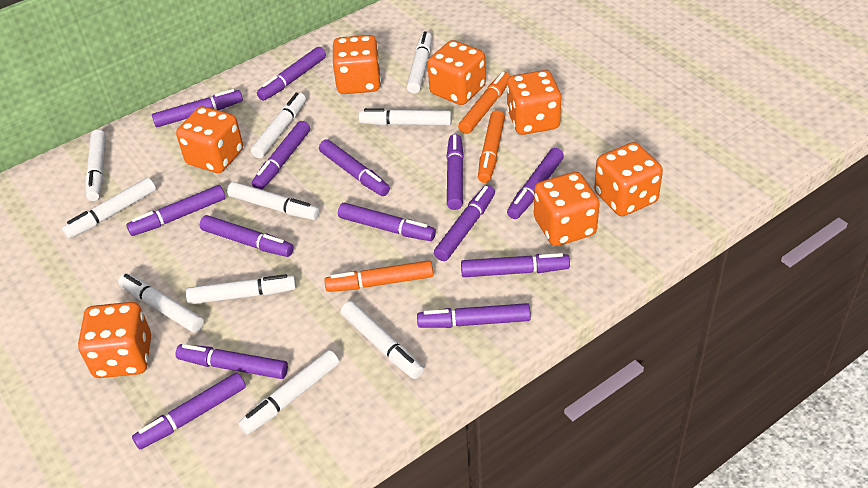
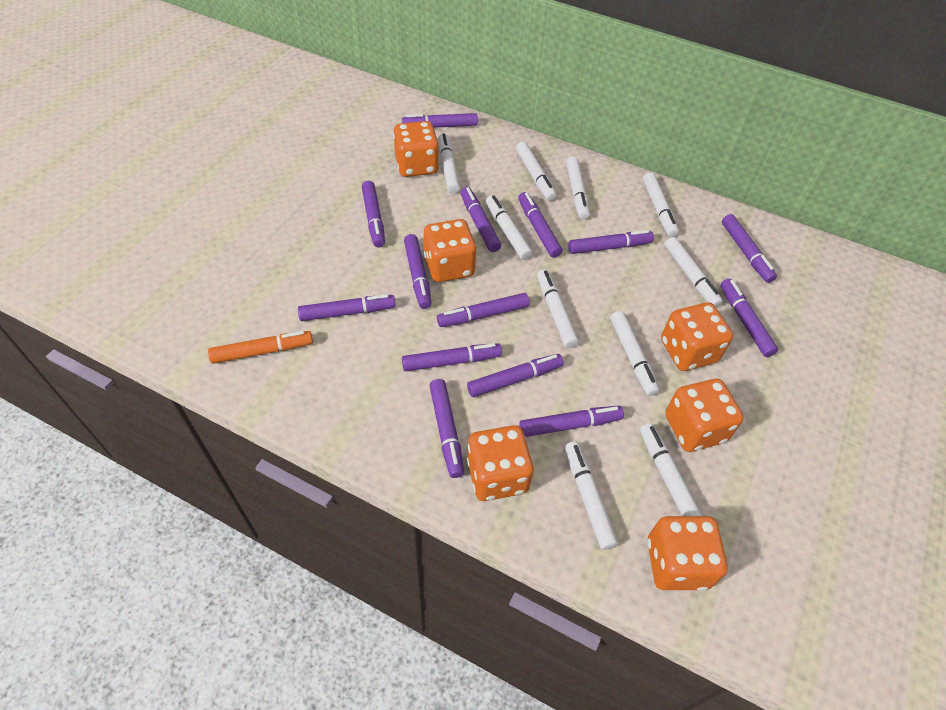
orange dice: 7 -> 6
orange marker: 3 -> 1

